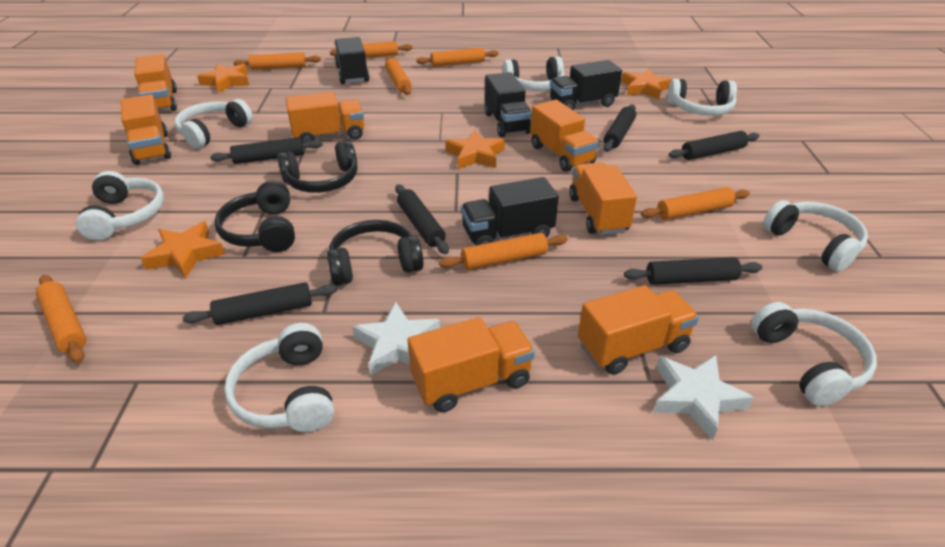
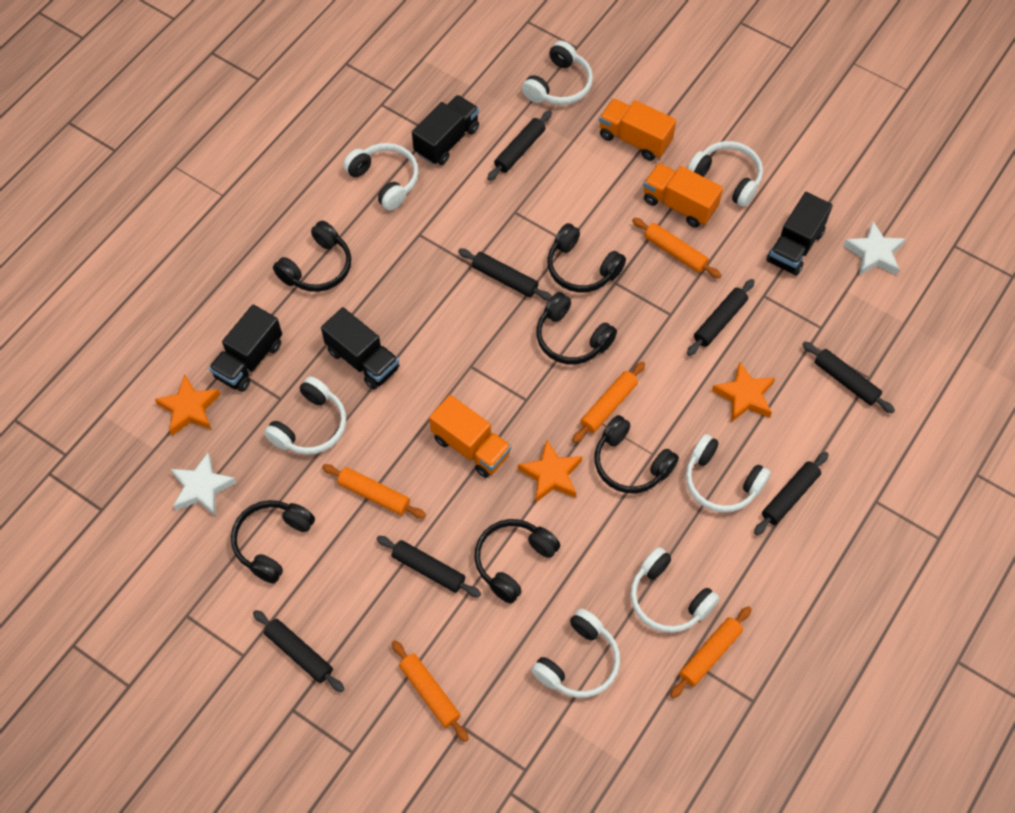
black headphones: 3 -> 6
black rolling pin: 6 -> 7
orange rolling pin: 7 -> 5
orange star: 4 -> 3
orange truck: 7 -> 3

